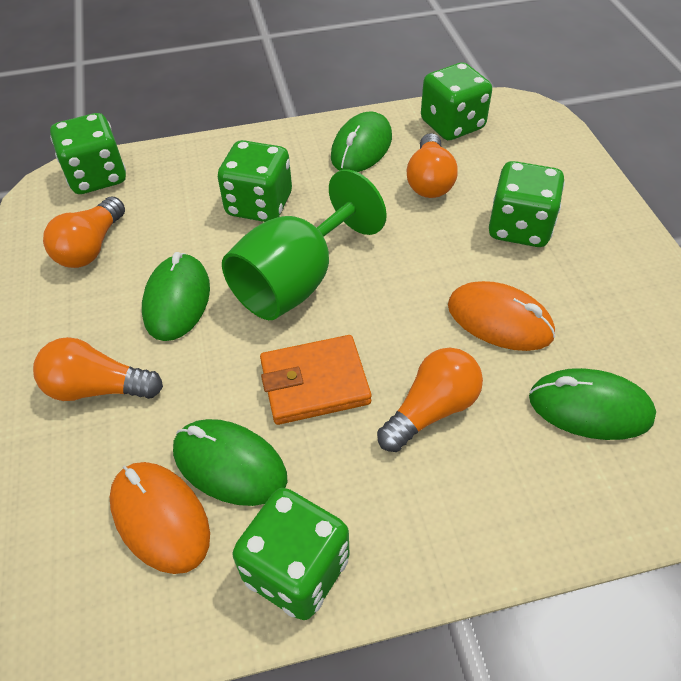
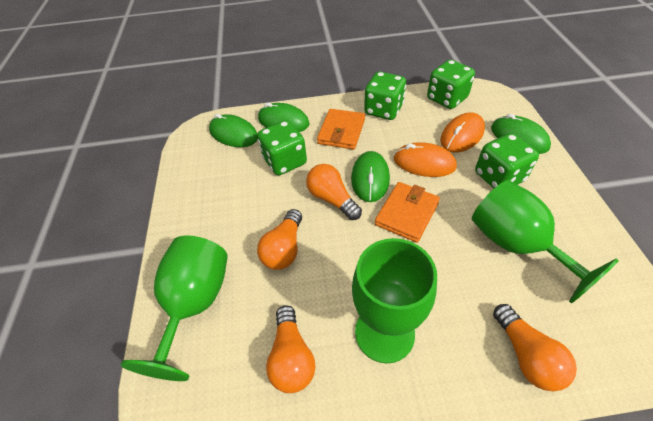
green dice: 5 -> 4
green goblet: 1 -> 3
orange wallet: 1 -> 2

